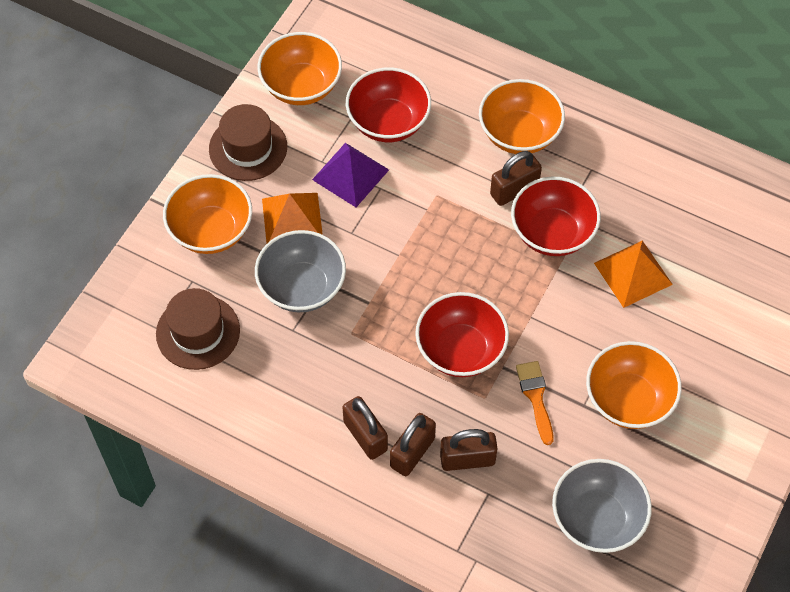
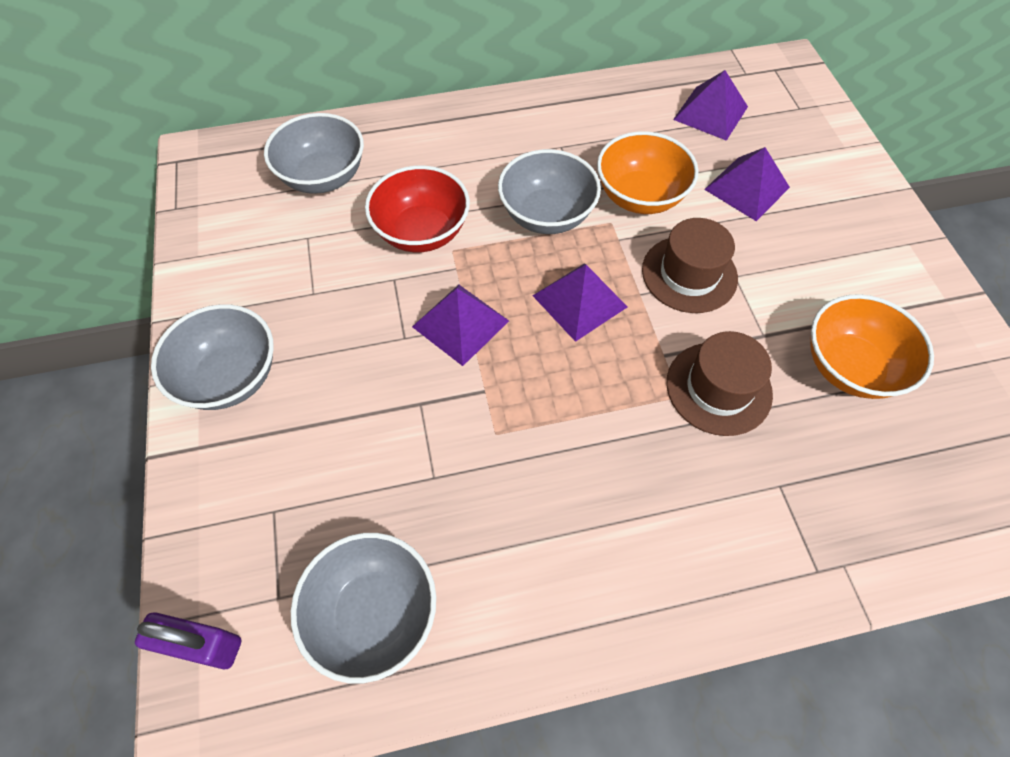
brown padlock: 4 -> 0
grey bowl: 2 -> 4
orange bowl: 4 -> 2
orange brush: 1 -> 0
orange pyramid: 2 -> 0
purple padlock: 0 -> 1
purple pyramid: 1 -> 4
red bowl: 3 -> 1

